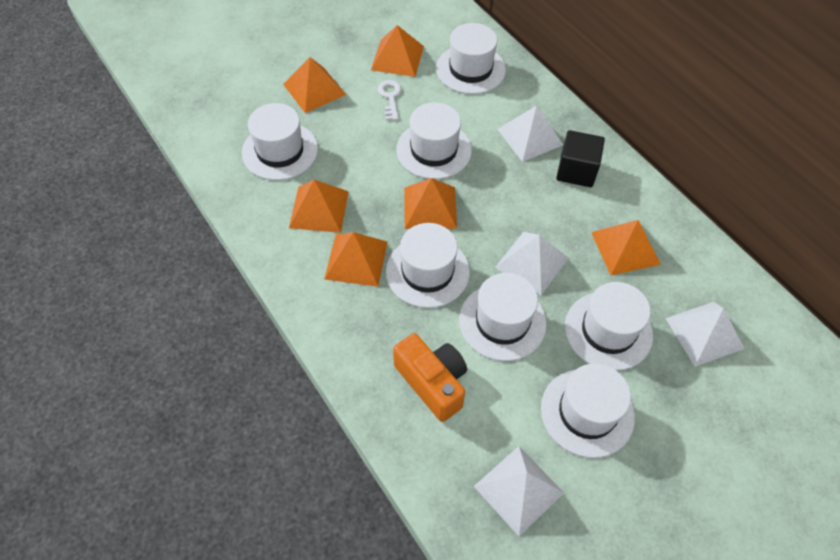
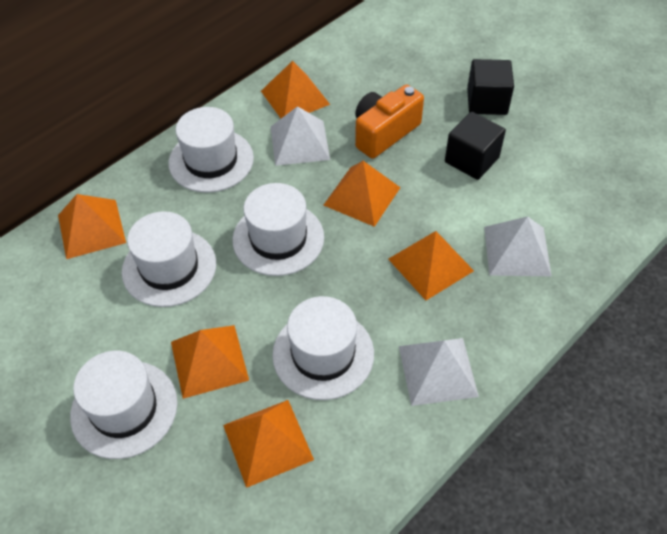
black cube: 1 -> 2
white hat: 7 -> 5
white key: 1 -> 0
white pyramid: 4 -> 3

